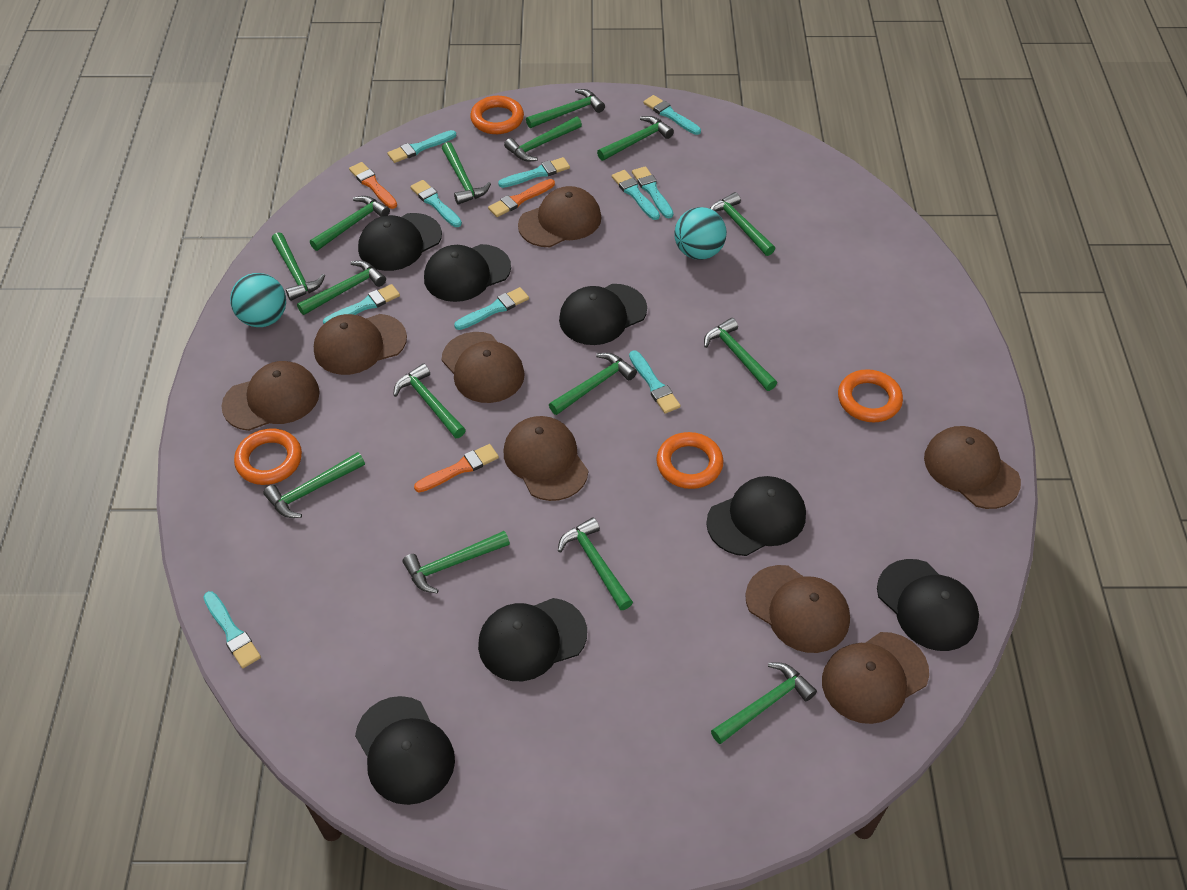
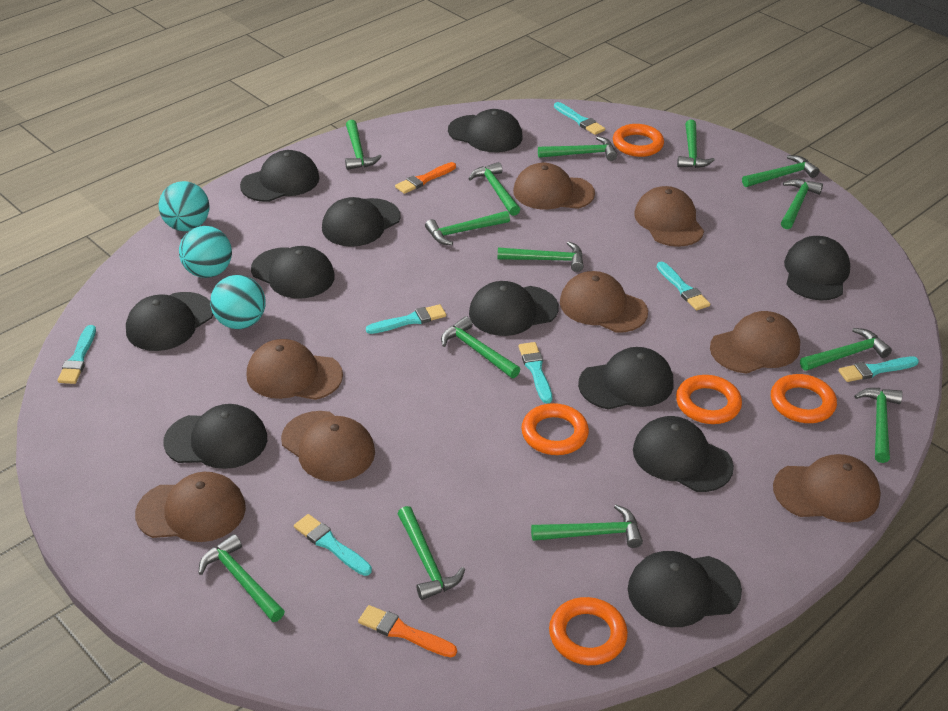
black cap: 7 -> 11
green hammer: 15 -> 14
orange brush: 3 -> 2
orange ring: 4 -> 5
turquoise ball: 2 -> 3
turquoise brush: 10 -> 7

